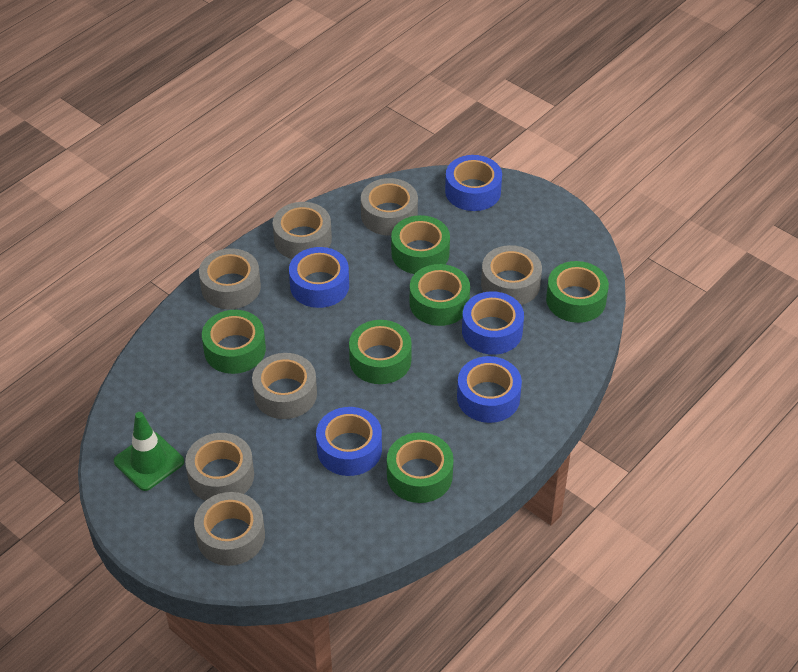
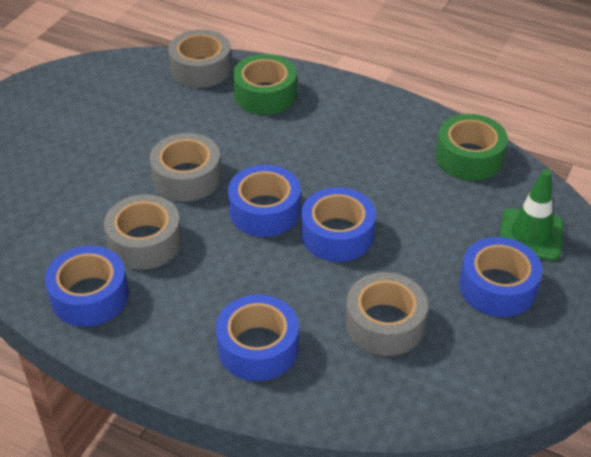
green tape: 6 -> 2
grey tape: 7 -> 4

